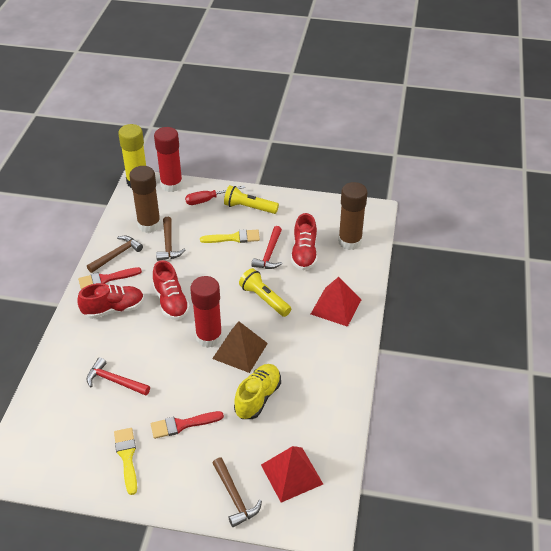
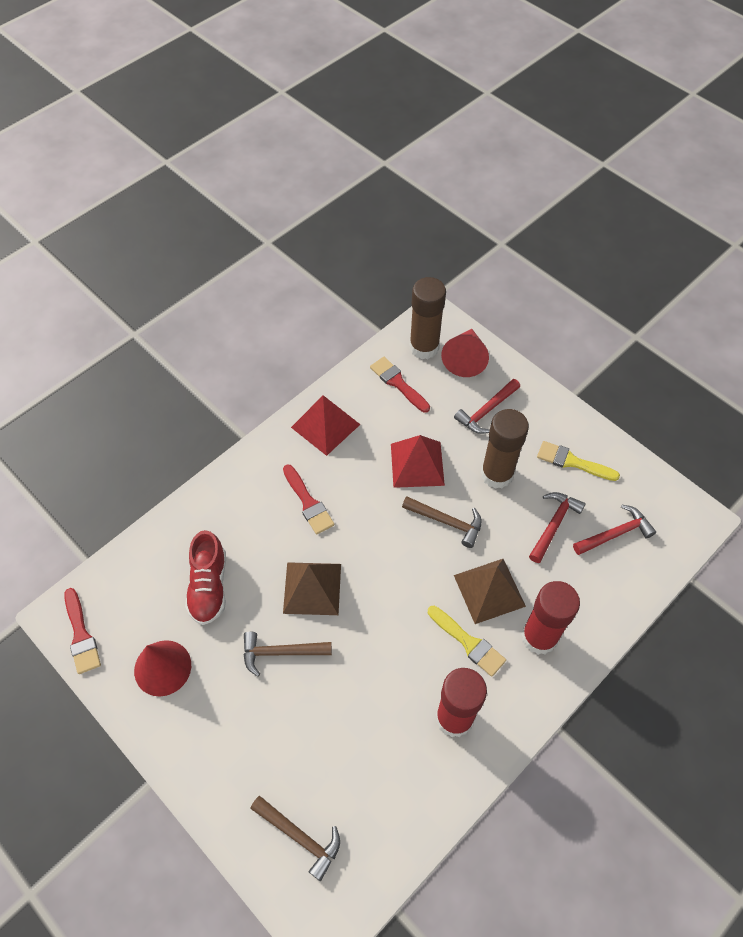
brown pyramid: 1 -> 2
red brush: 2 -> 3
red cone: 0 -> 2
red hammer: 2 -> 3
red screwdriver: 1 -> 0
red shoe: 3 -> 1
yellow flashlight: 2 -> 0
yellow glue stick: 1 -> 0
yellow shoe: 1 -> 0

